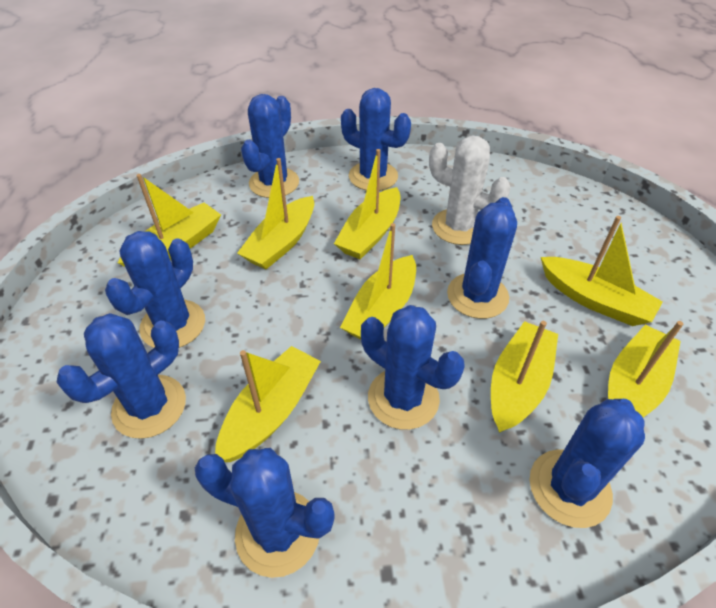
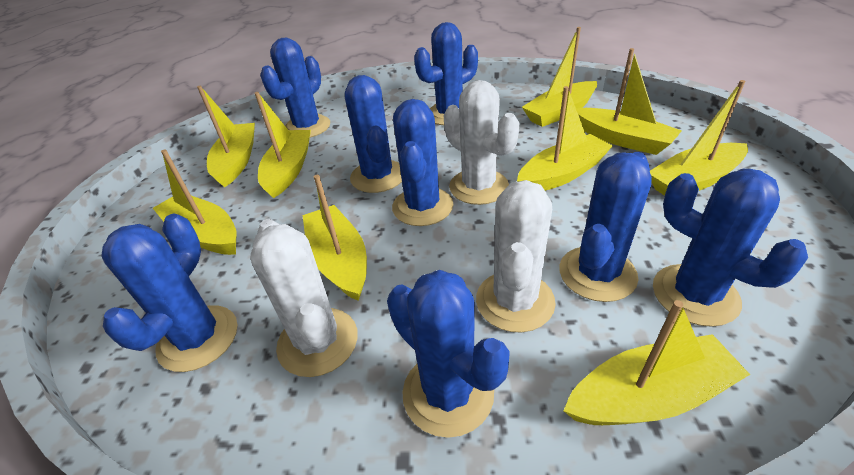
white cactus: 1 -> 3
yellow boat: 8 -> 9

